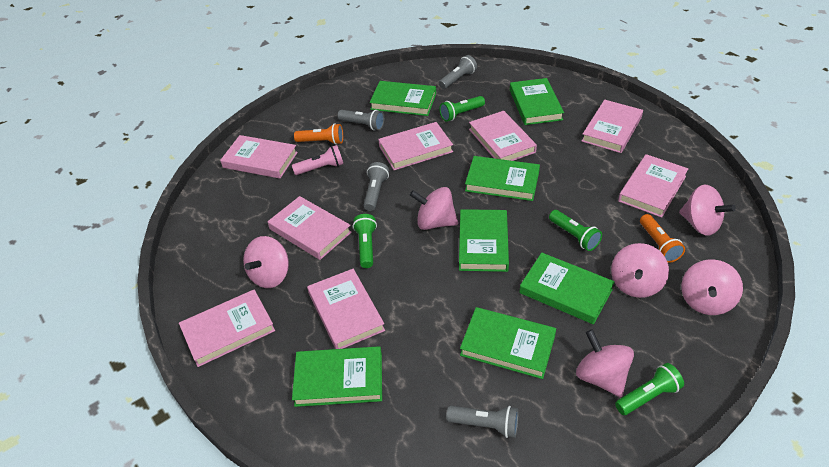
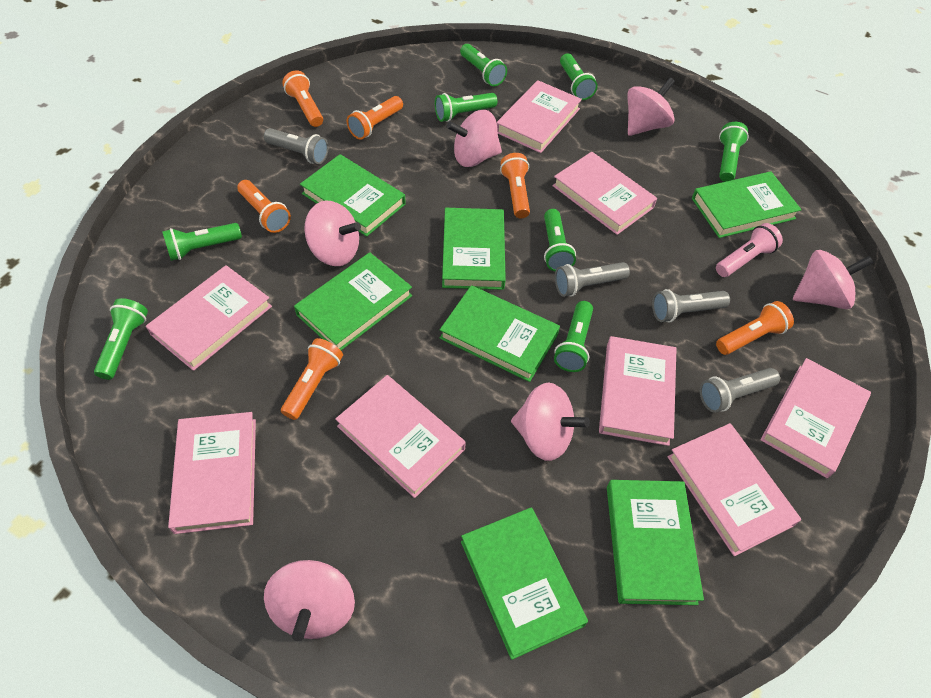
green flashlight: 4 -> 8
orange flashlight: 2 -> 6

